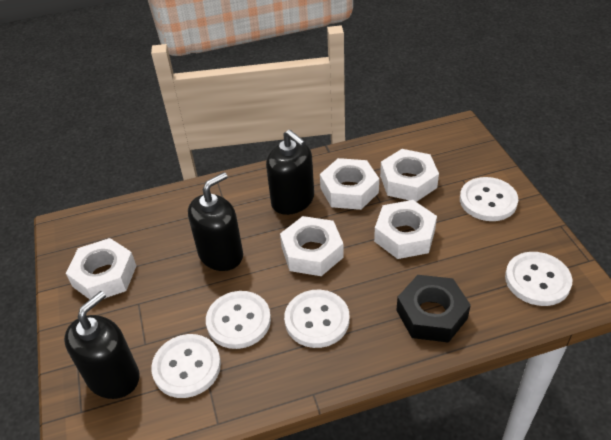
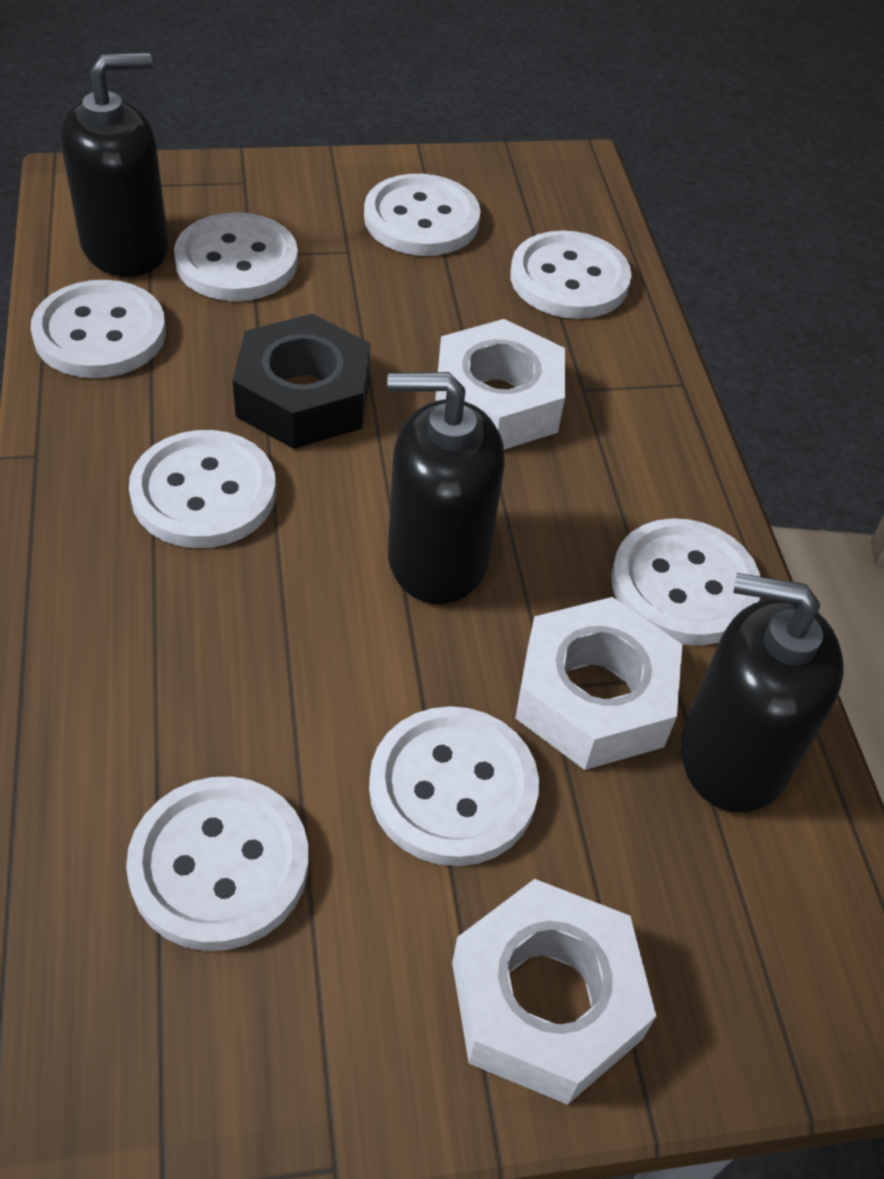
white button: 5 -> 8
white nut: 5 -> 3

